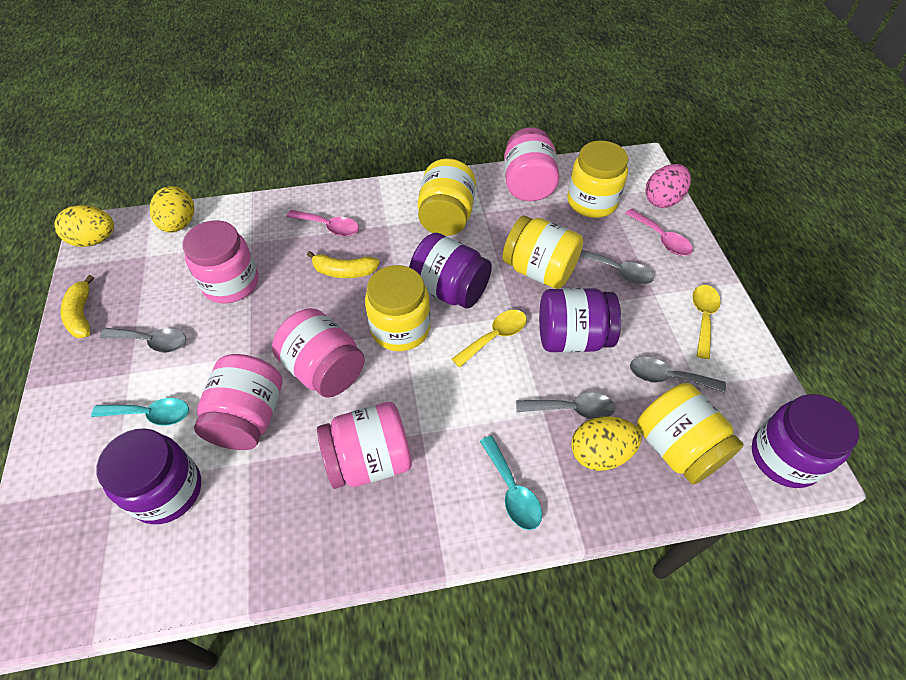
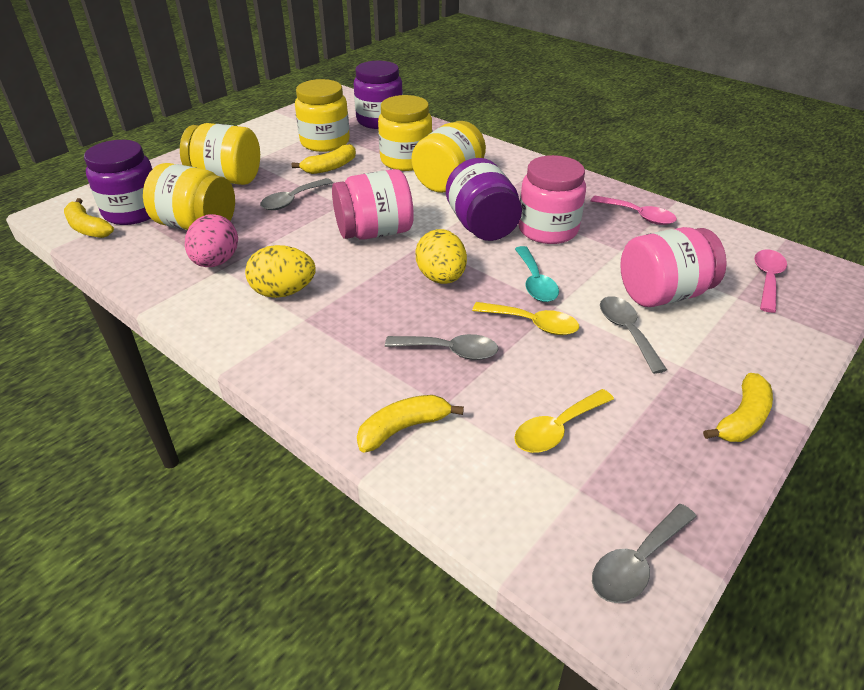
pink jar: 5 -> 3
purple jar: 4 -> 3
turquoise spoon: 2 -> 1
yellow banana: 2 -> 4
yellow egg: 3 -> 2

